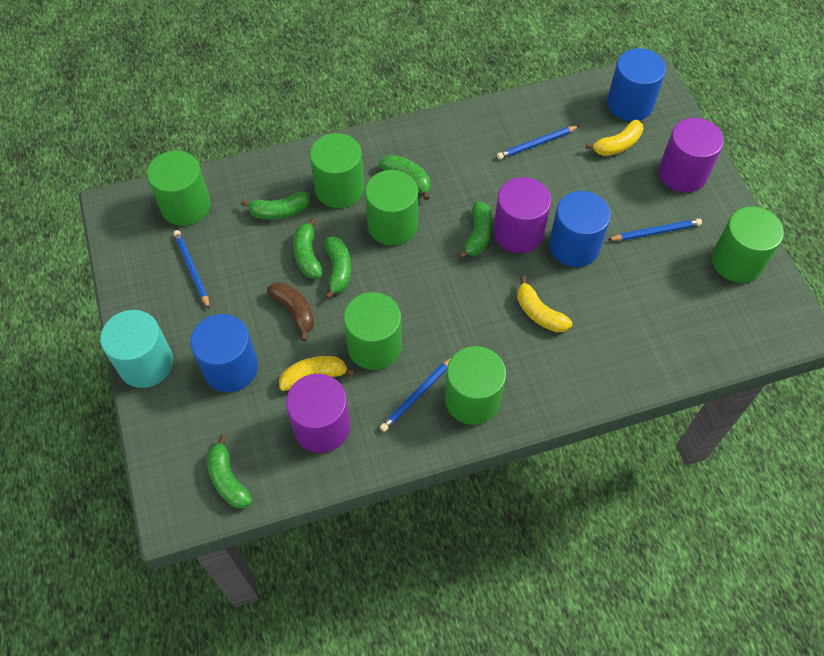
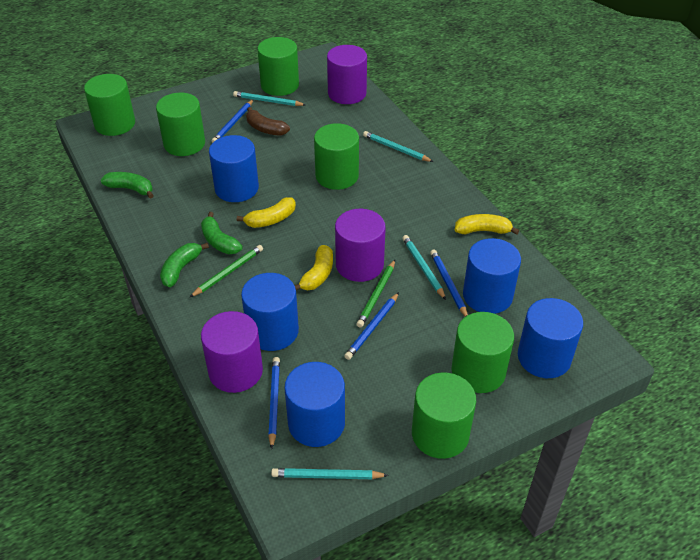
blue cylinder: 3 -> 5
green banana: 6 -> 3
green pencil: 0 -> 2
turquoise cylinder: 1 -> 0
turquoise pencil: 0 -> 4

